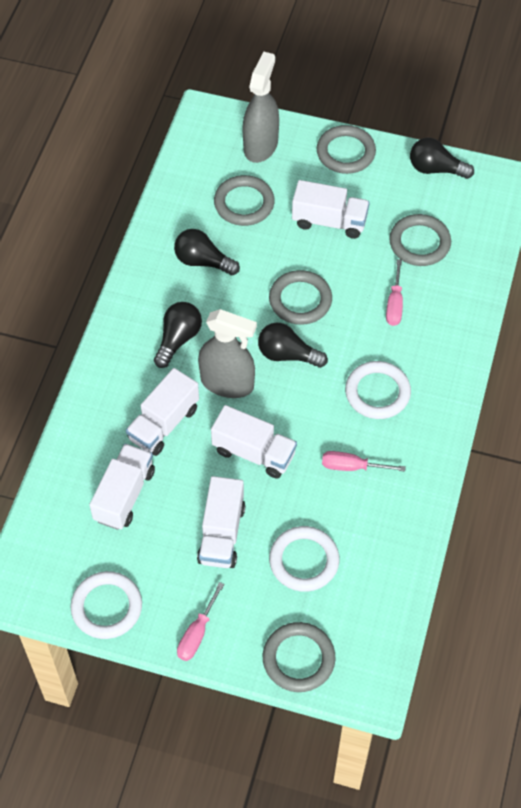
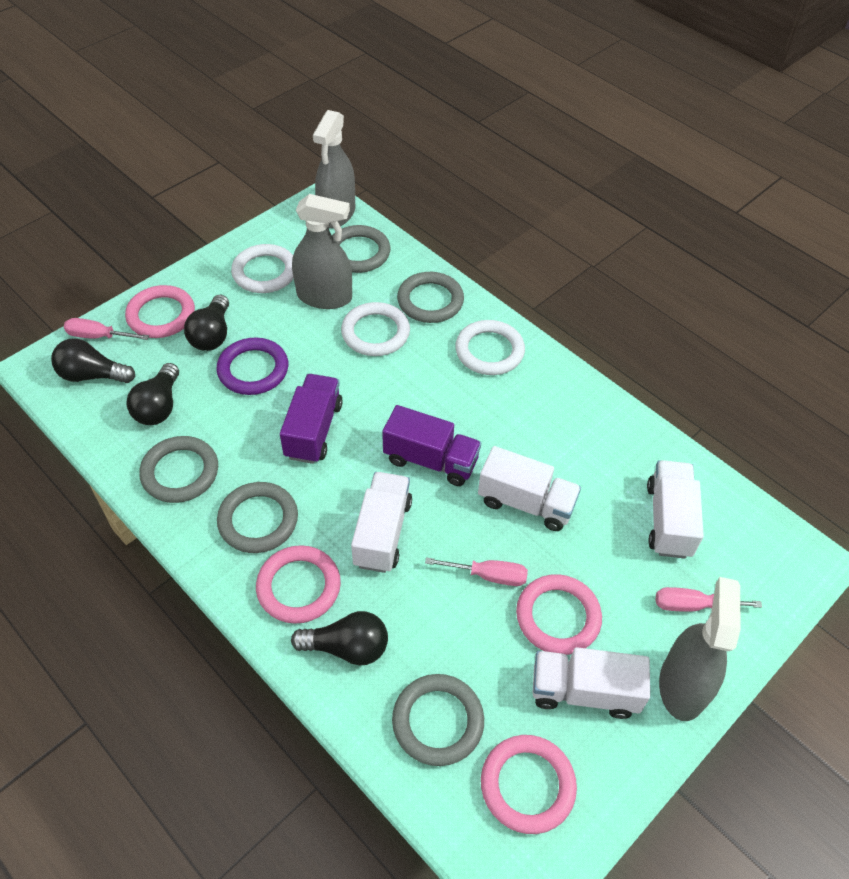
grey spray bottle: 2 -> 3
pink ring: 0 -> 4
purple ring: 0 -> 1
purple truck: 0 -> 2
white truck: 5 -> 4

